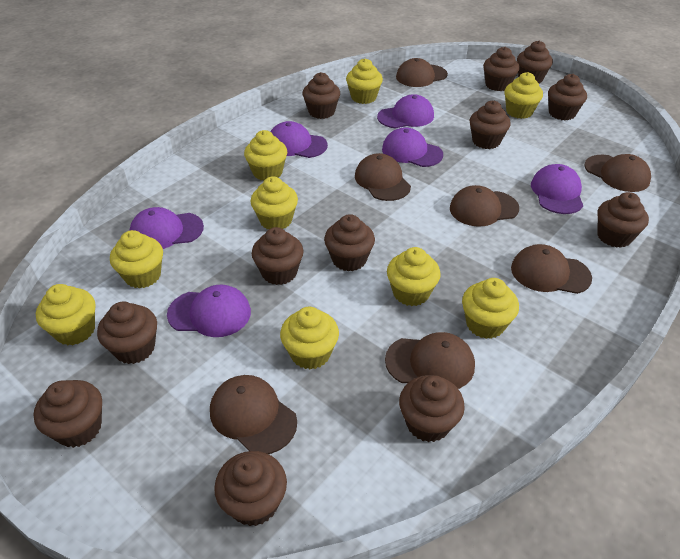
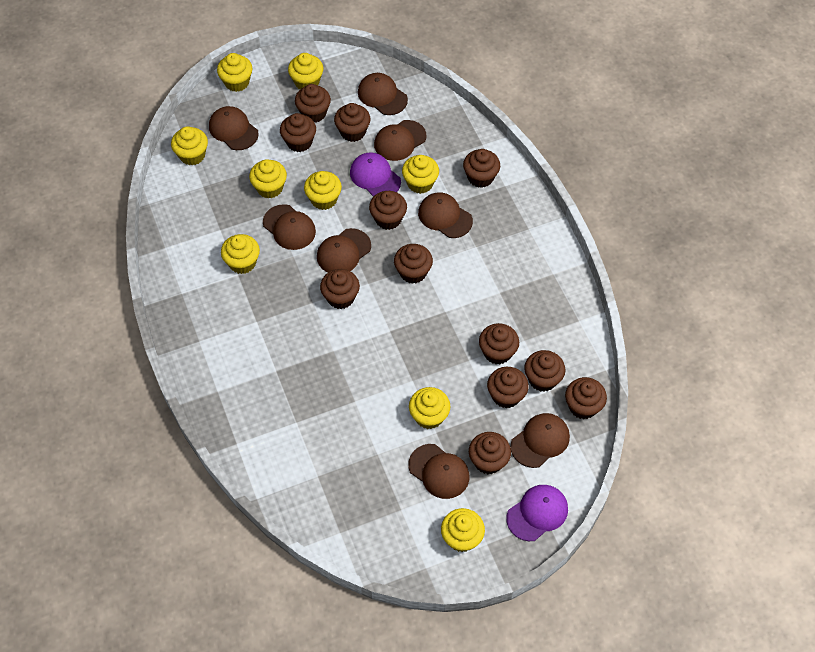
brown cap: 7 -> 8
purple cap: 6 -> 2

